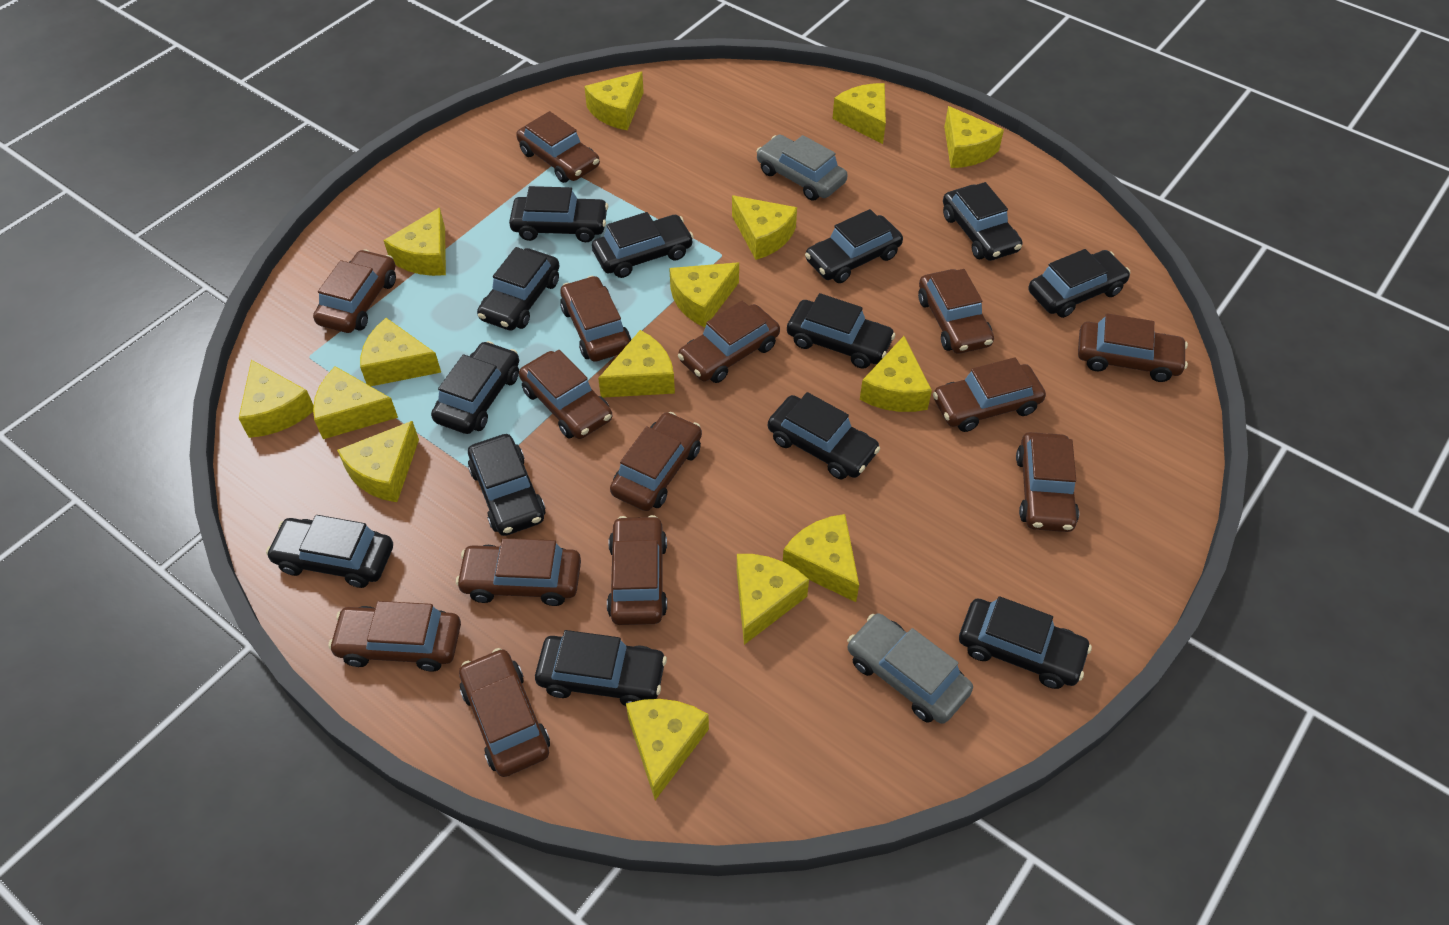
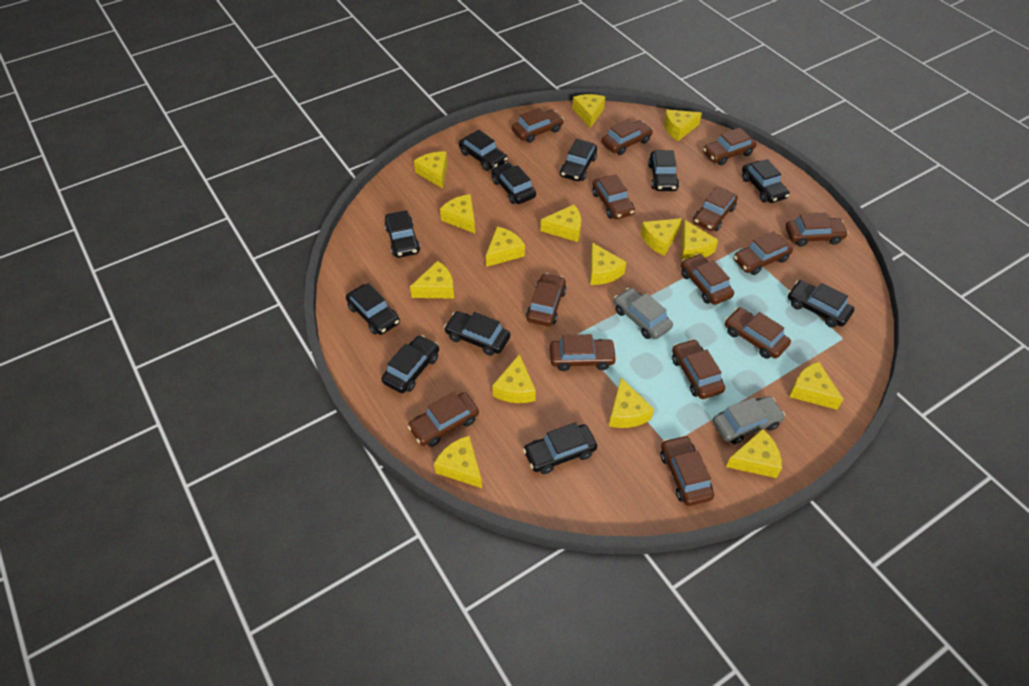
black car: 13 -> 11

